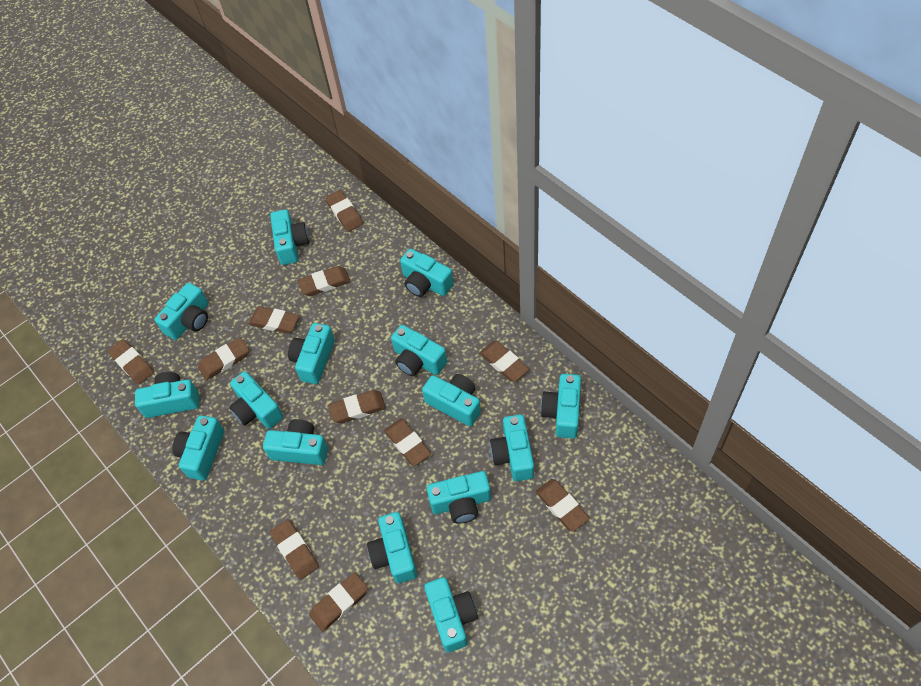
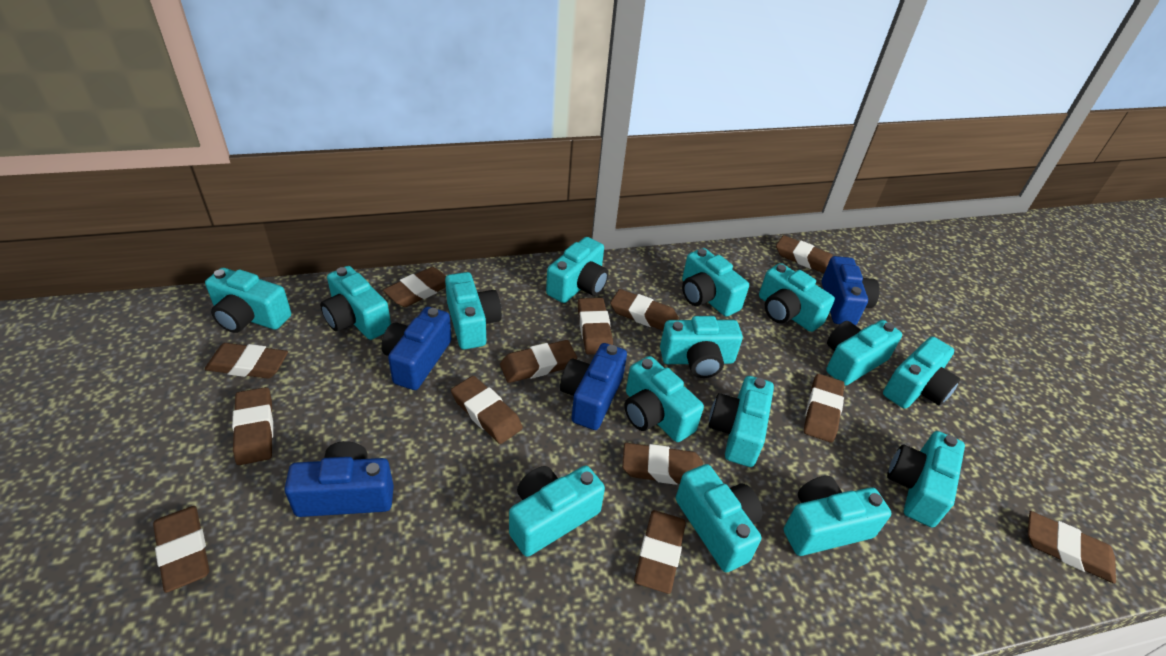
blue camera: 0 -> 4
brown eraser: 11 -> 13

